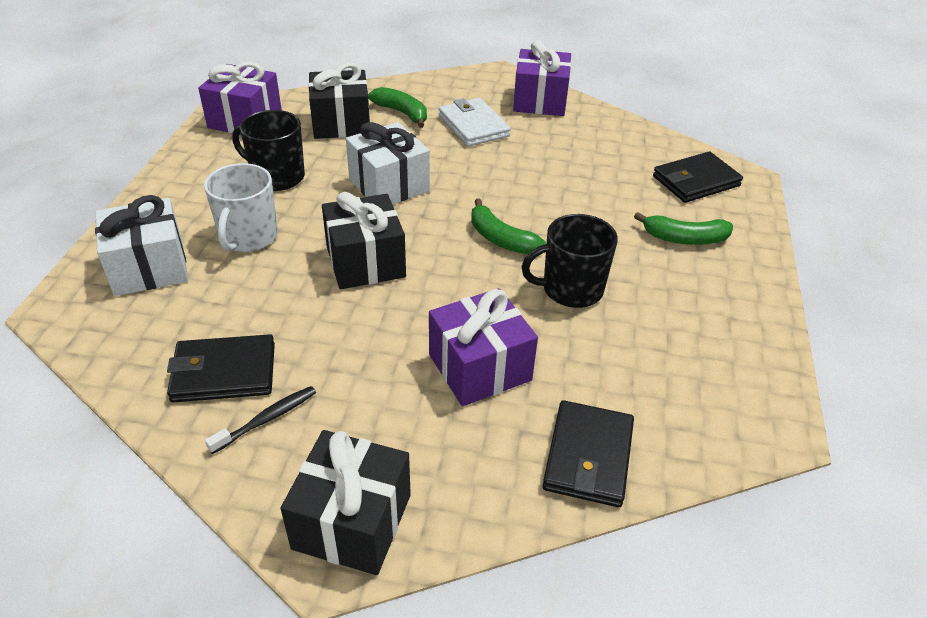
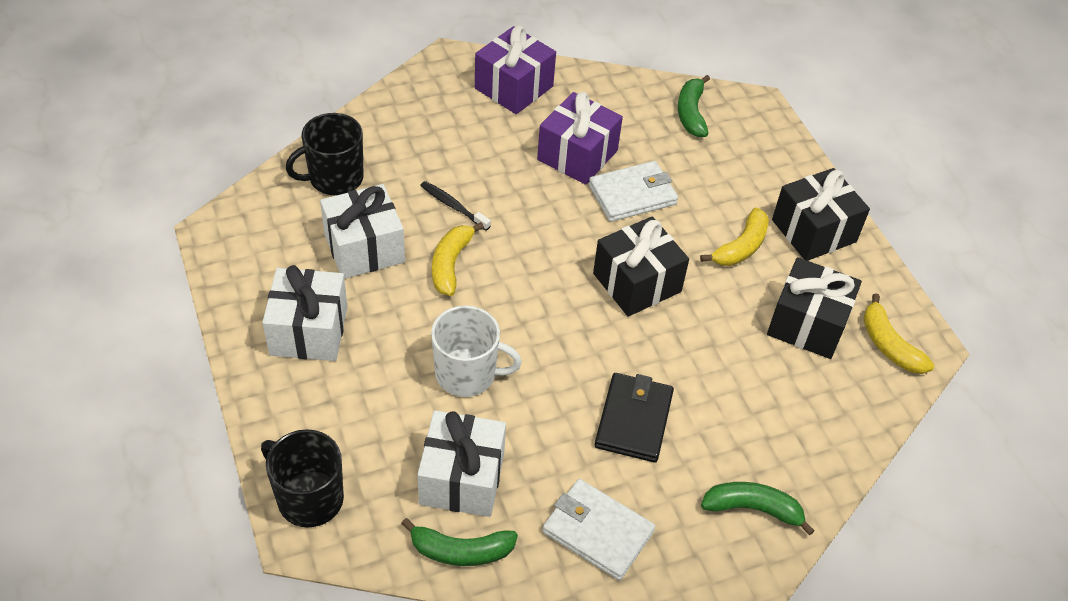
black wallet: 3 -> 1
purple gift: 3 -> 2
white gift: 2 -> 3
white wallet: 1 -> 2
yellow banana: 0 -> 3

